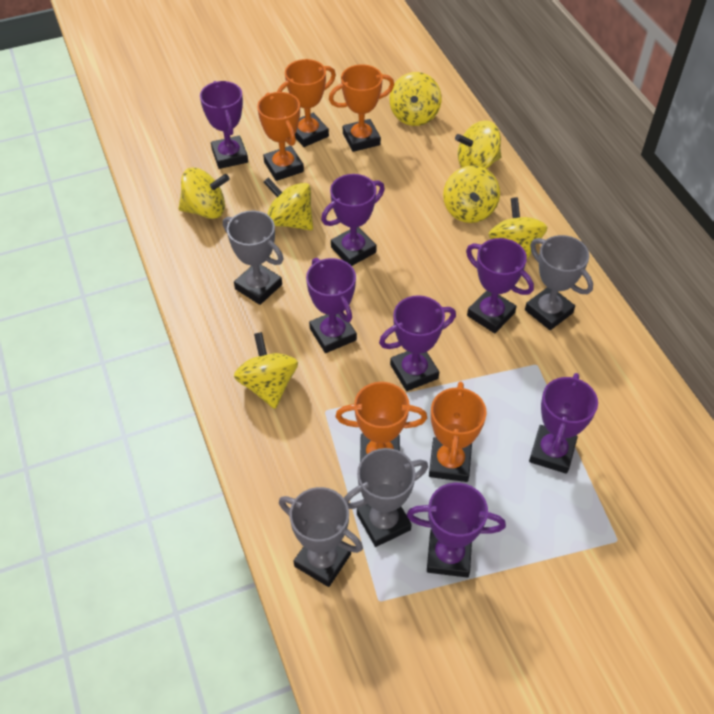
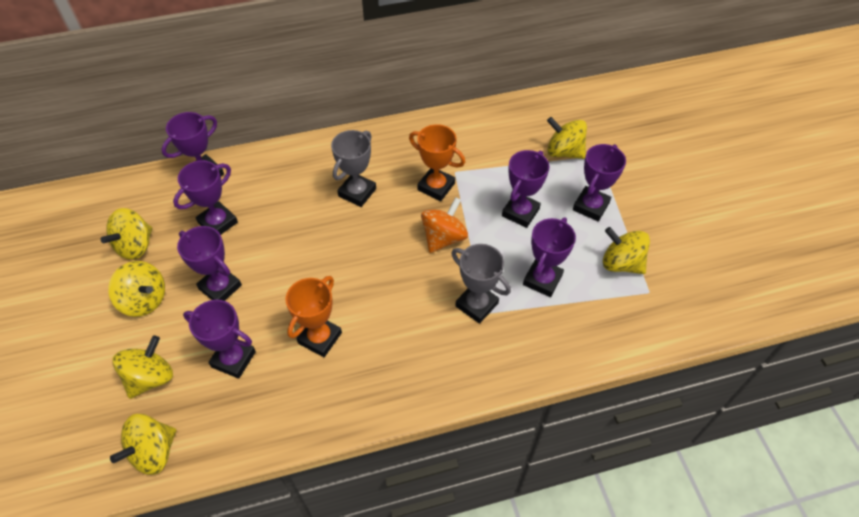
grey trophy: 4 -> 2
orange spinning top: 0 -> 1
orange trophy: 5 -> 2
yellow spinning top: 7 -> 6

